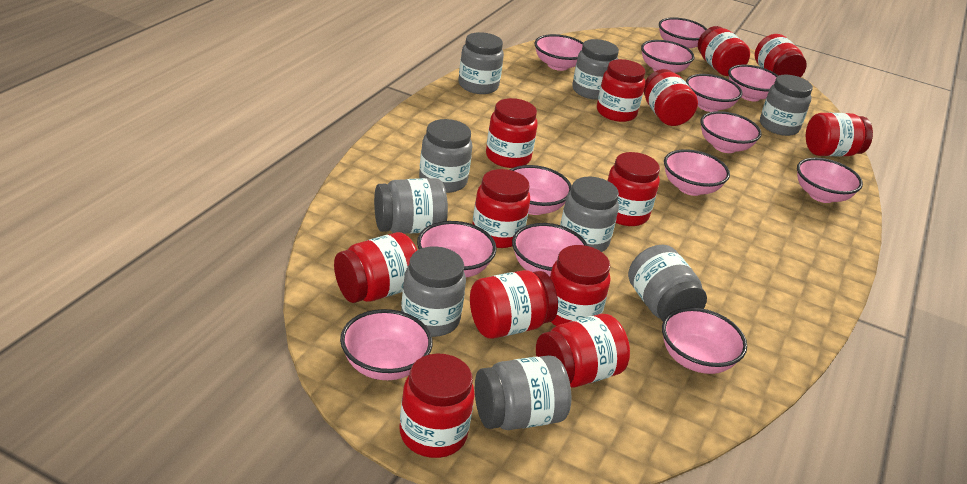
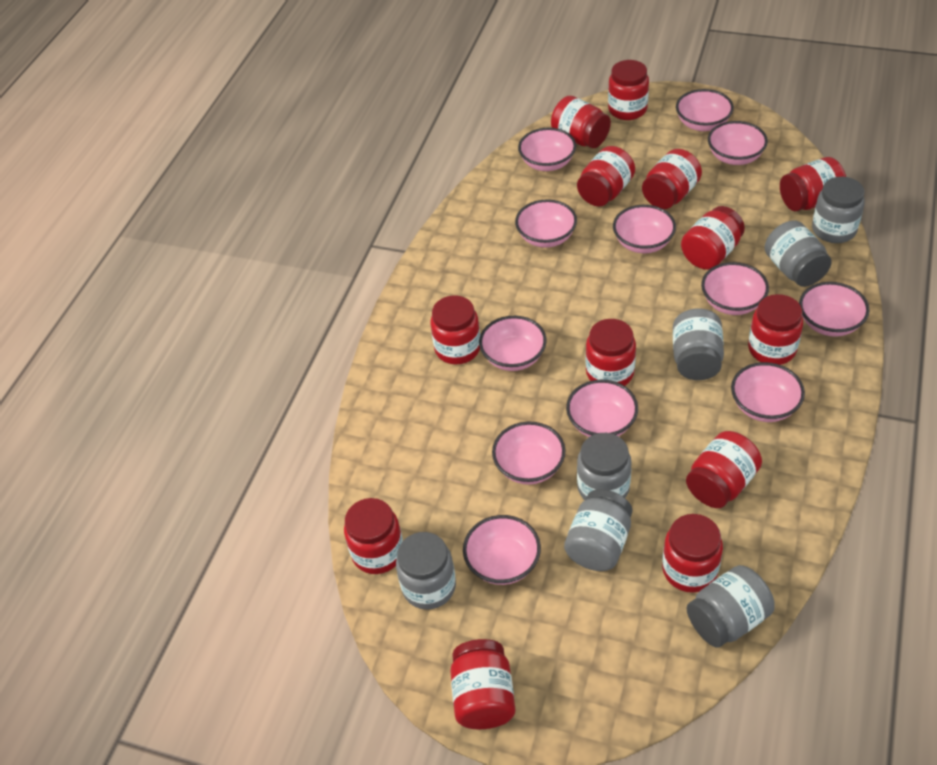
grey jar: 9 -> 7
pink bowl: 13 -> 12

